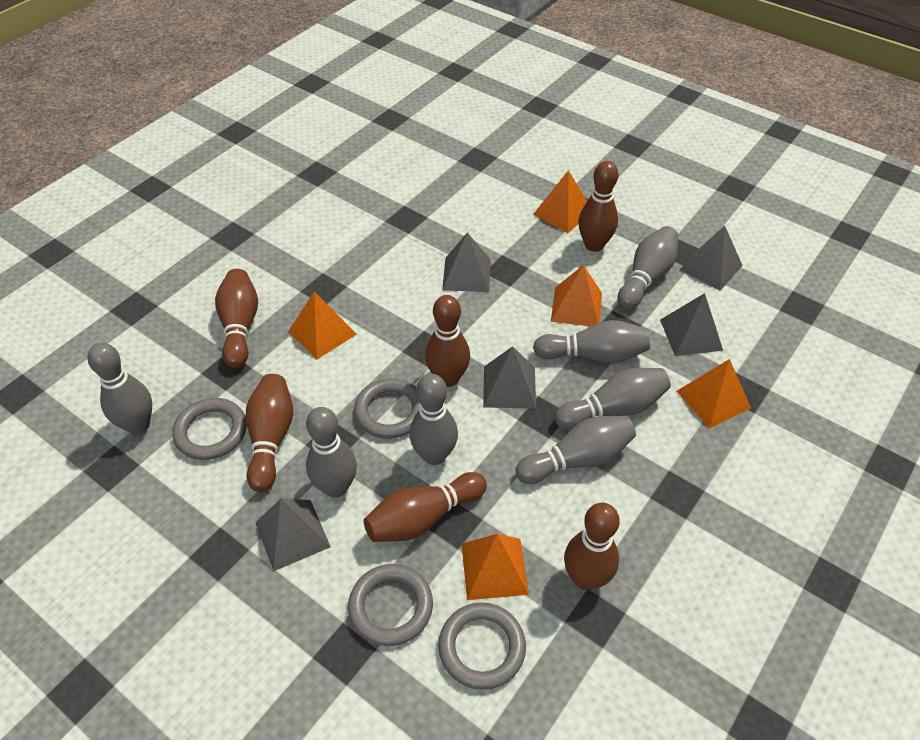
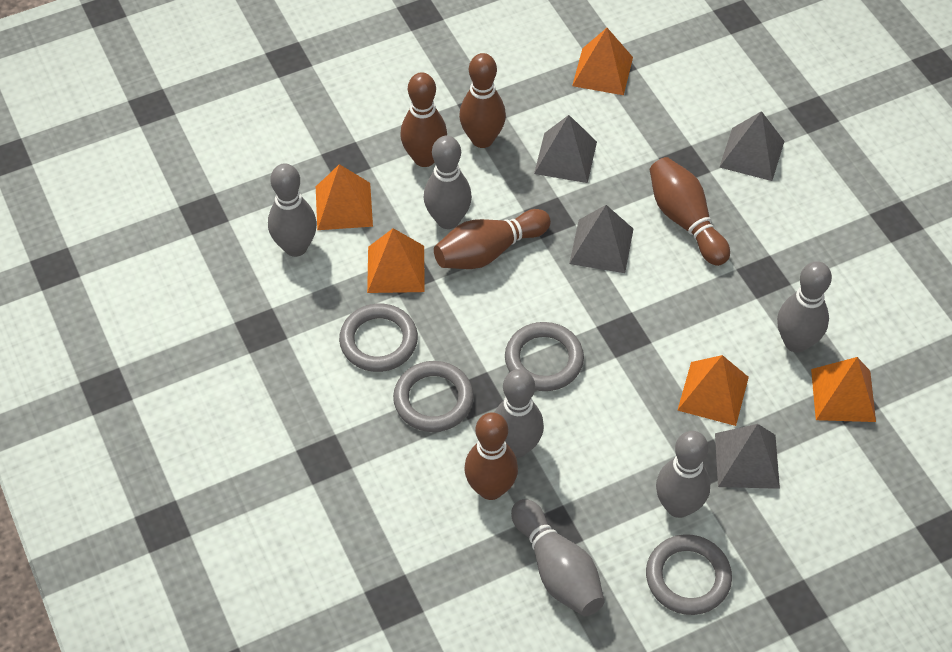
brown bowling pin: 6 -> 5
grey bowling pin: 7 -> 6
grey pyramid: 5 -> 4

